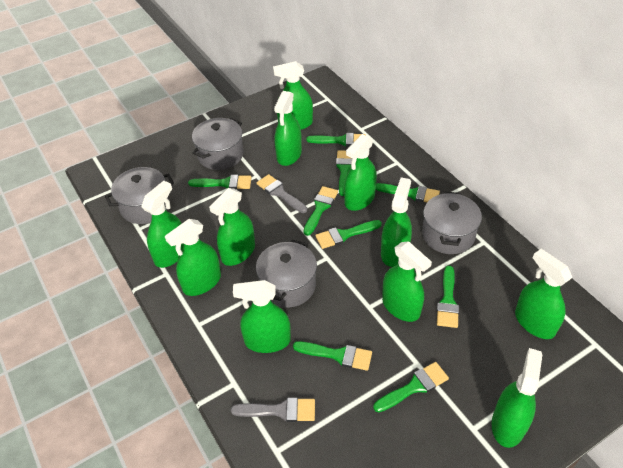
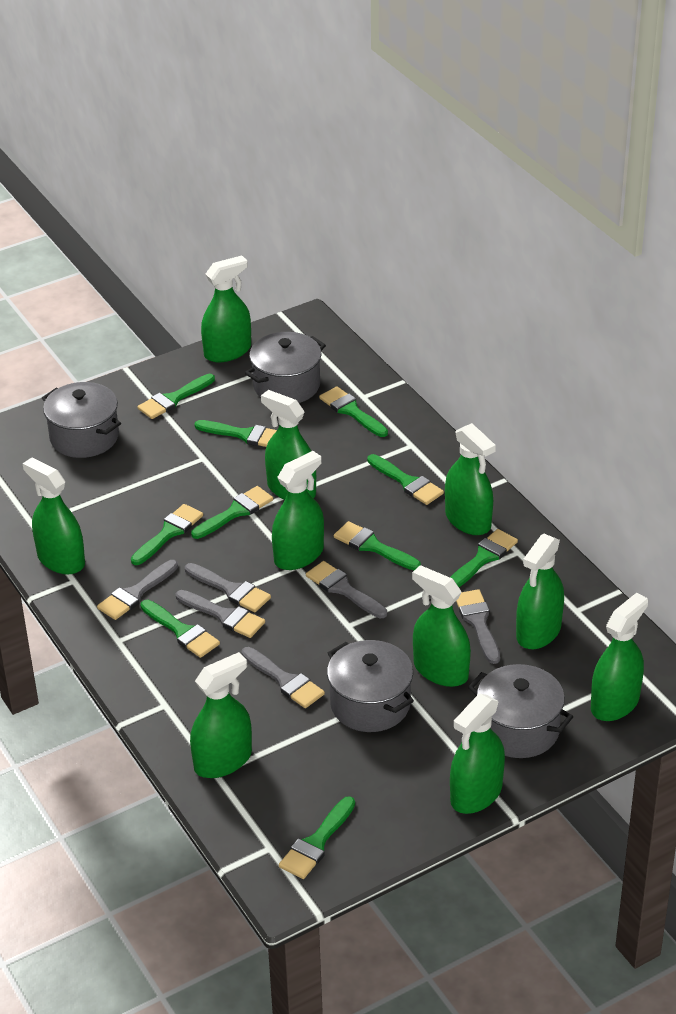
green brush: 9 -> 10
green spray bottle: 11 -> 10
grey brush: 2 -> 6

